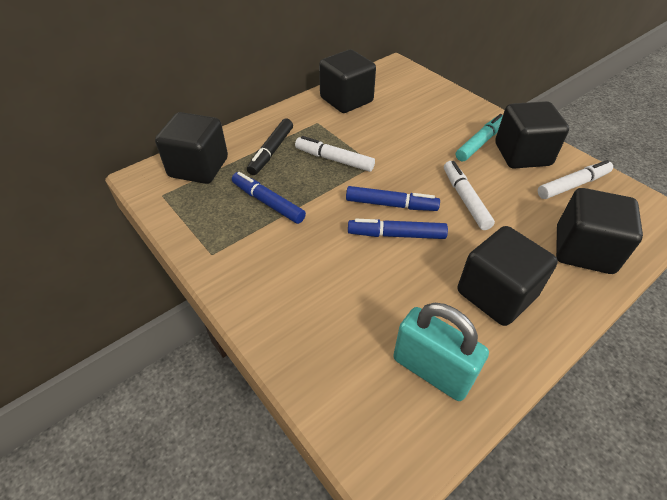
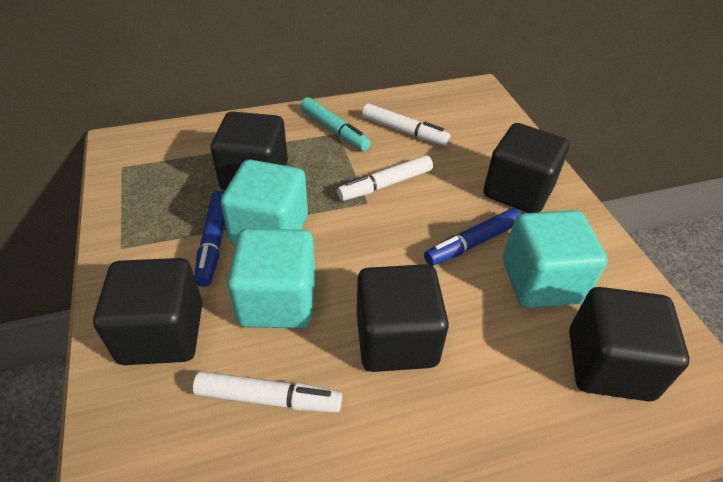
black marker: 1 -> 0
blue marker: 3 -> 2
turquoise cube: 0 -> 3
turquoise padlock: 1 -> 0

